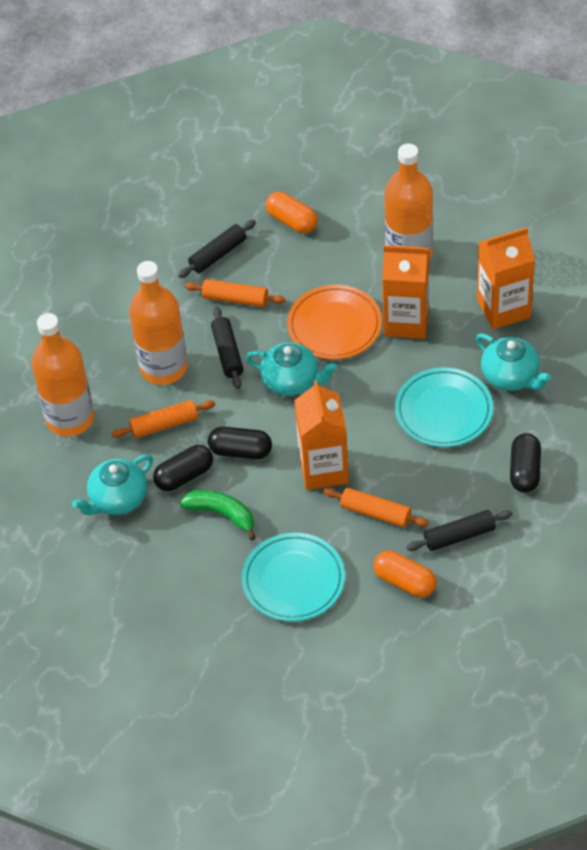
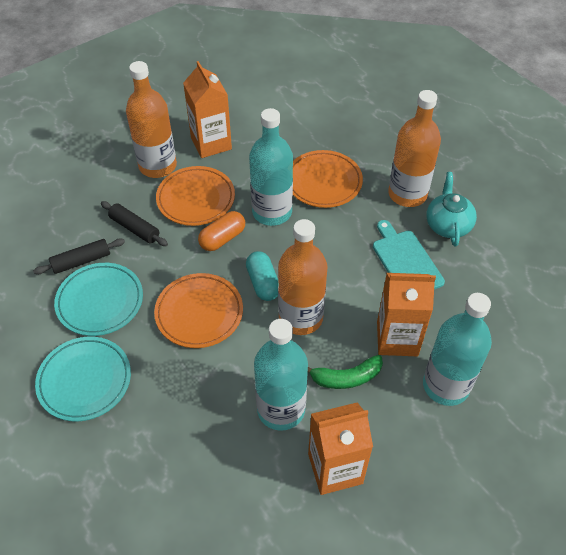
black capsule: 3 -> 0
black rolling pin: 3 -> 2
orange capsule: 2 -> 1
orange plate: 1 -> 3
orange rolling pin: 3 -> 0
turquoise bottle: 0 -> 3
turquoise capsule: 0 -> 1
turquoise cutting board: 0 -> 1
turquoise teapot: 3 -> 1

